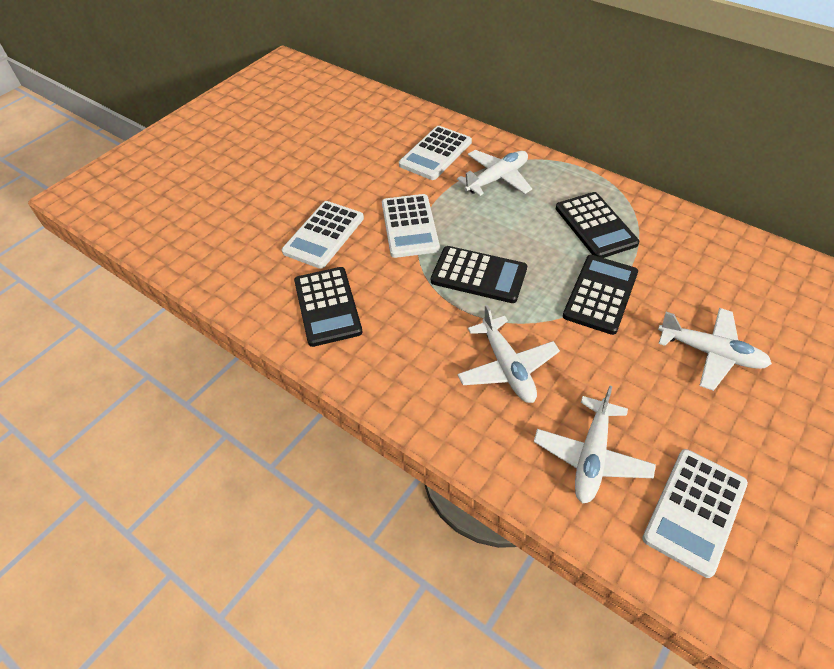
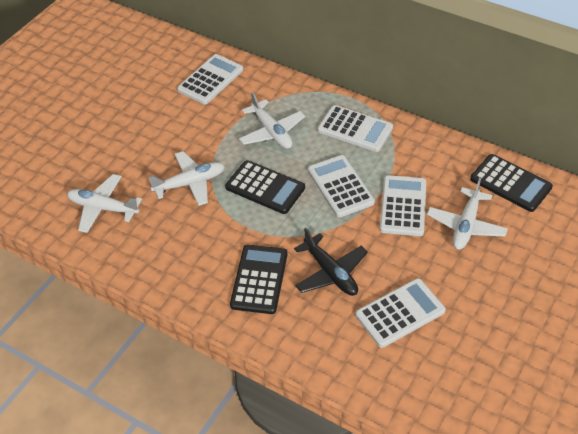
black calculator: 4 -> 3
black plane: 0 -> 1
white calculator: 4 -> 5

